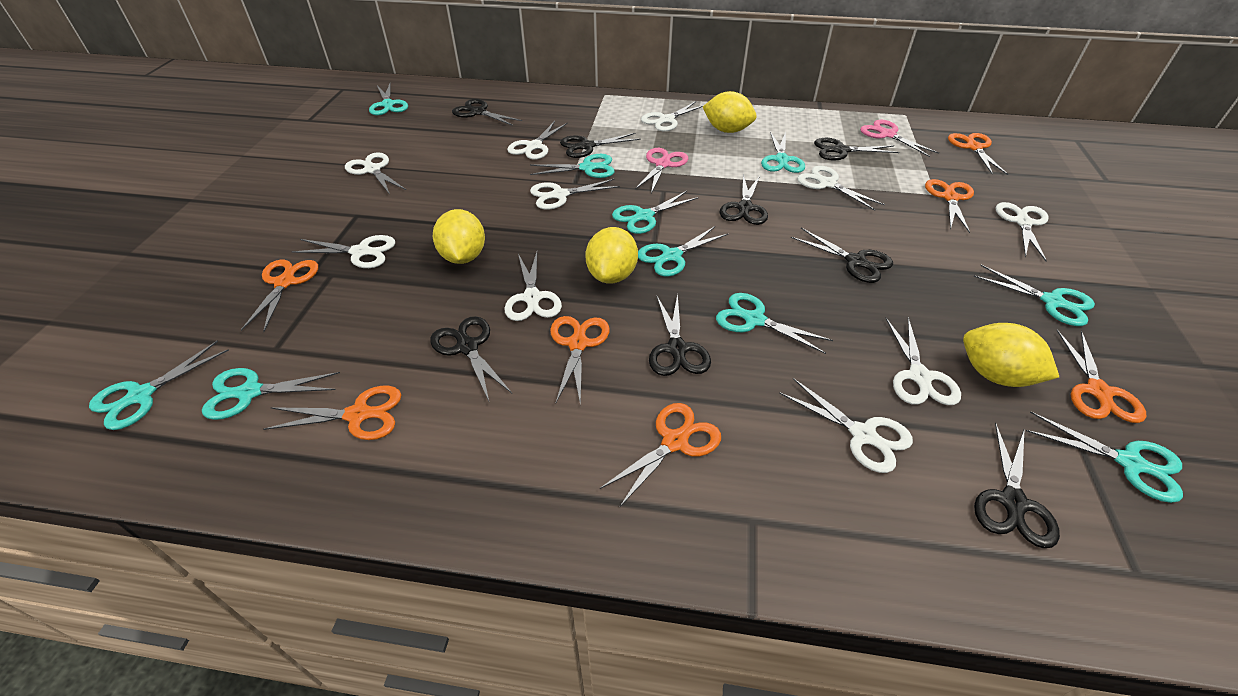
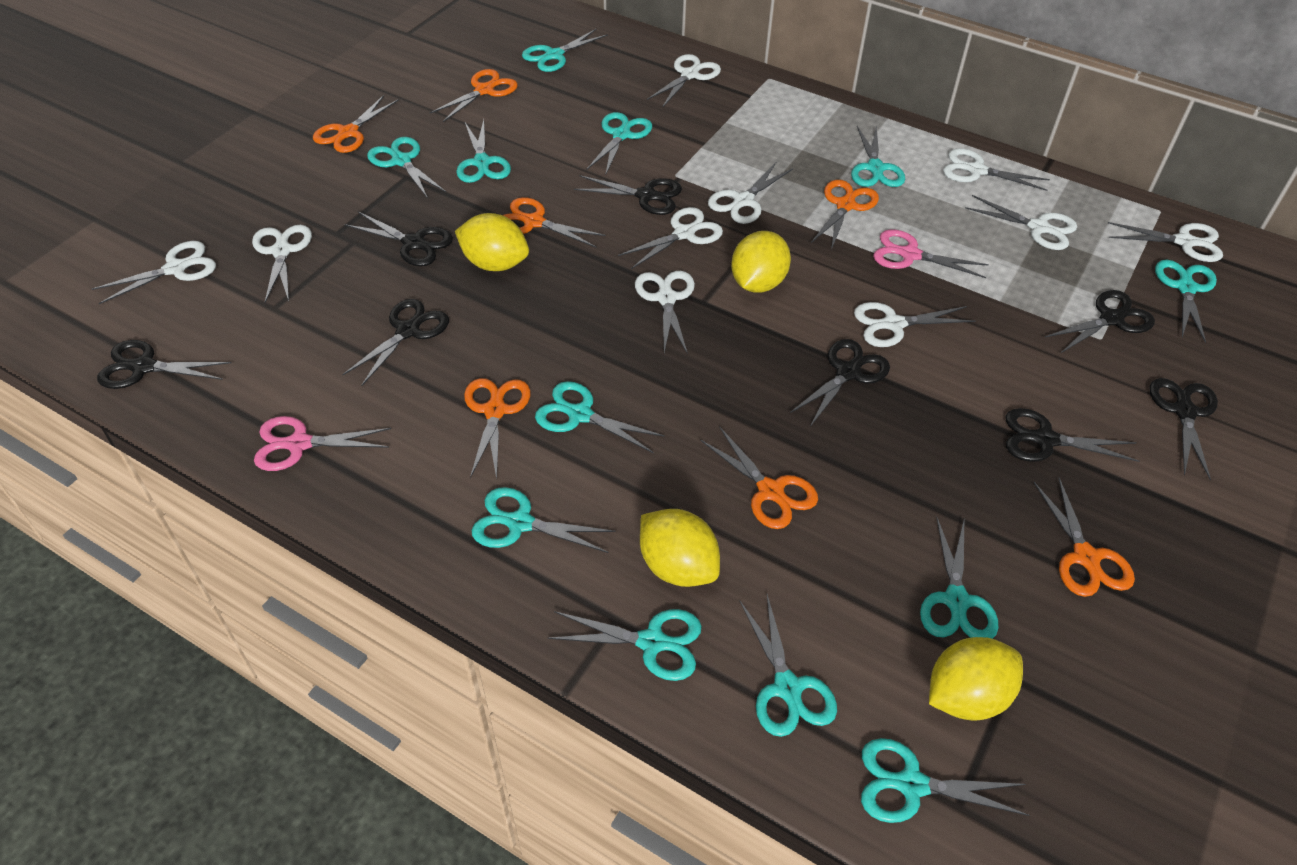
turquoise scissors: 10 -> 12

